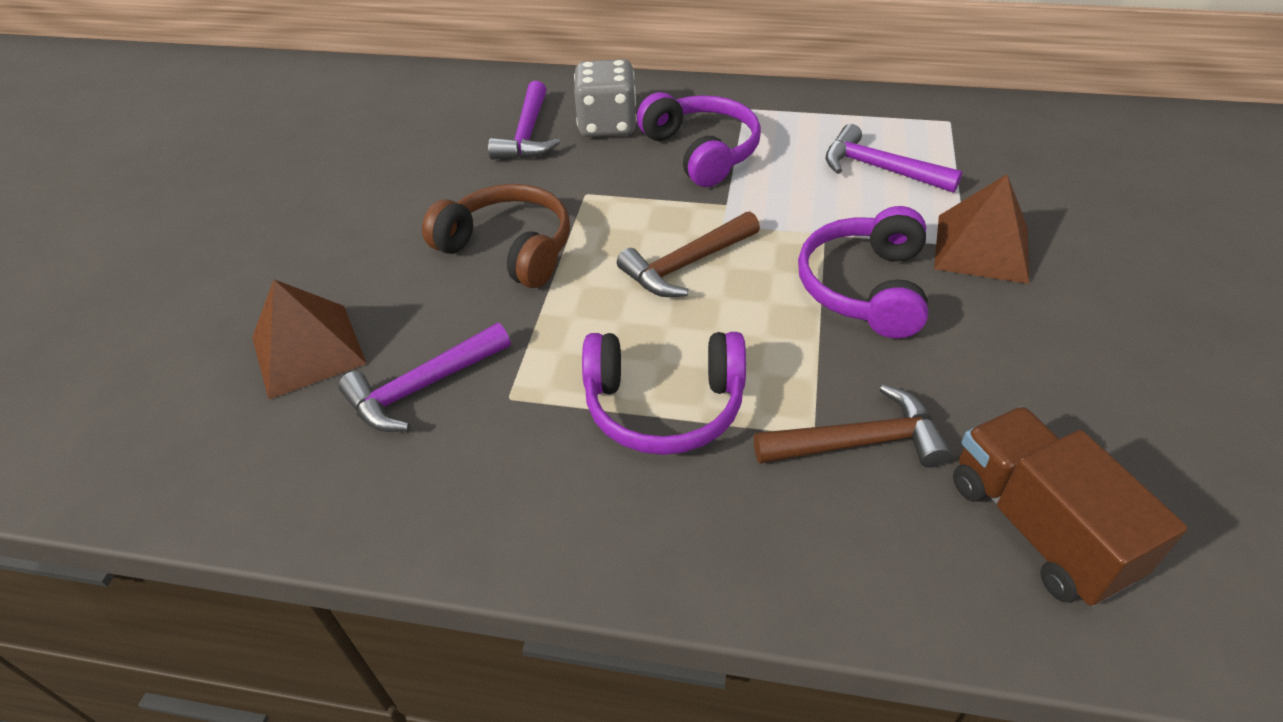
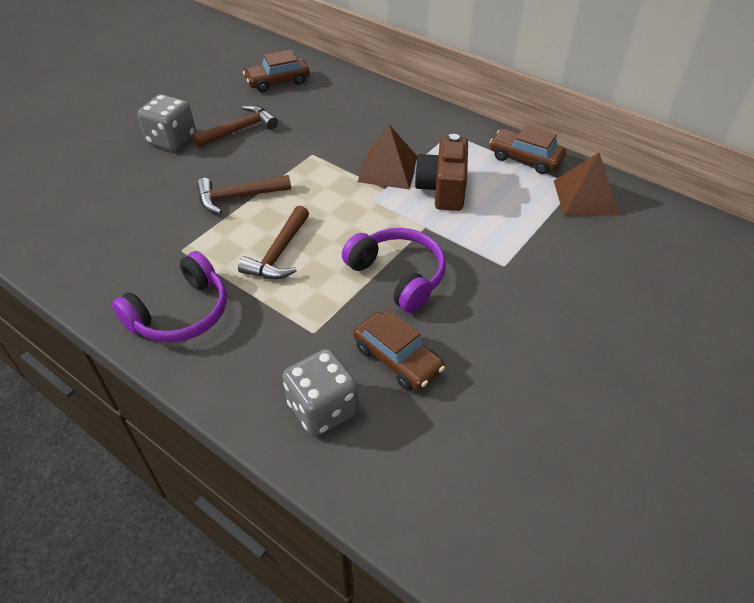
brown camera: 0 -> 1
brown car: 0 -> 3
brown hammer: 2 -> 3
brown headphones: 1 -> 0
brown truck: 1 -> 0
grey dice: 1 -> 2
purple hammer: 3 -> 0
purple headphones: 3 -> 2

